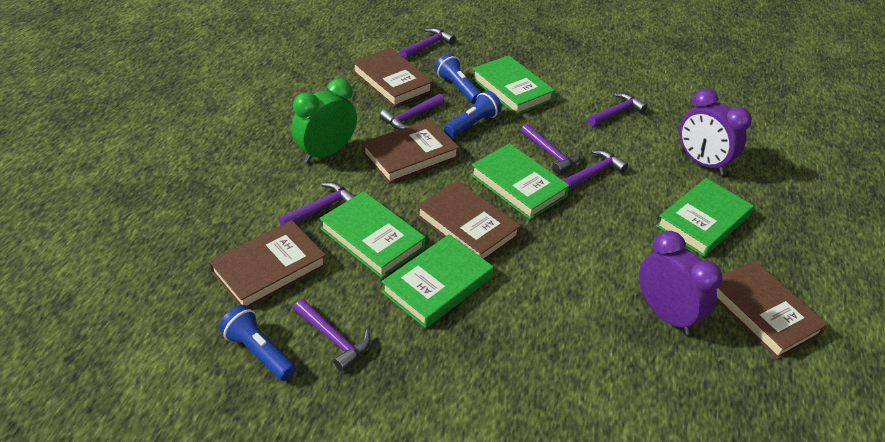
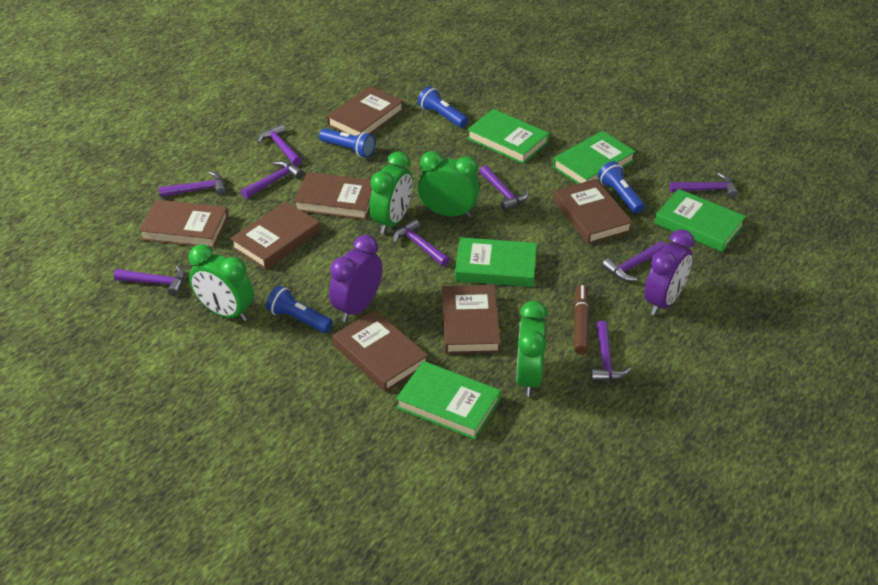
blue flashlight: 3 -> 4
brown book: 5 -> 7
brown marker: 0 -> 1
green clock: 1 -> 4
purple hammer: 7 -> 9

